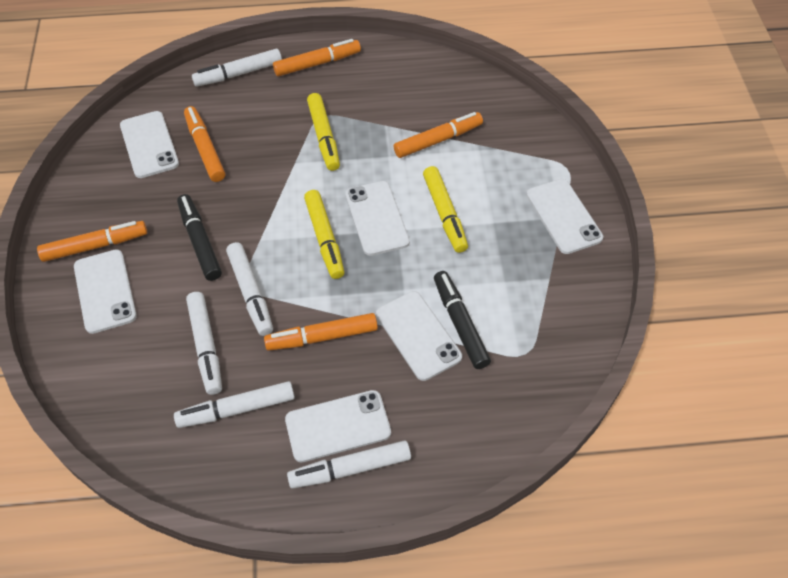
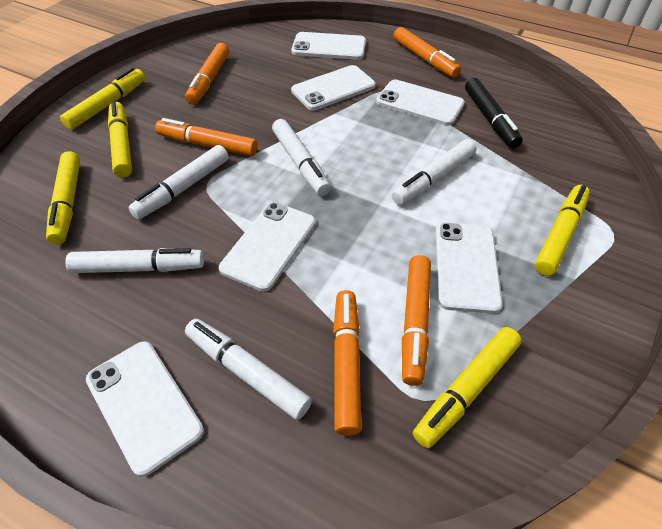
black marker: 2 -> 1
yellow marker: 3 -> 5

